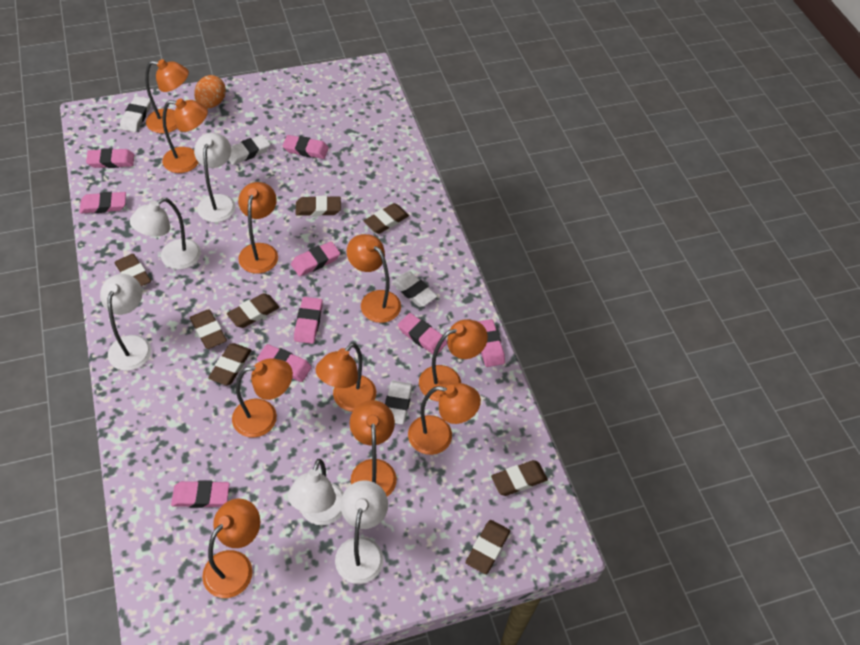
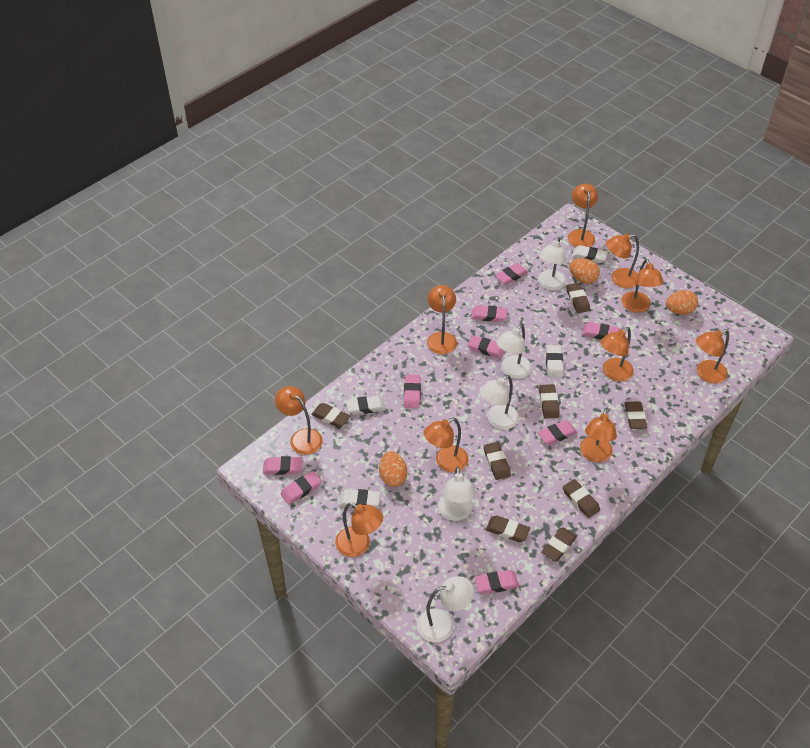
orange egg: 1 -> 3

